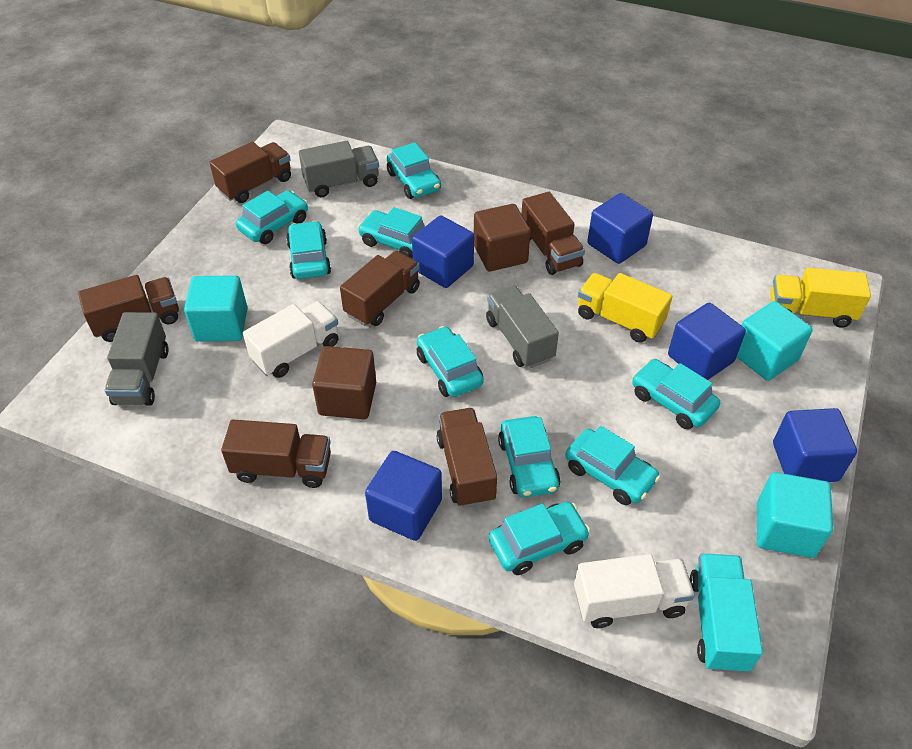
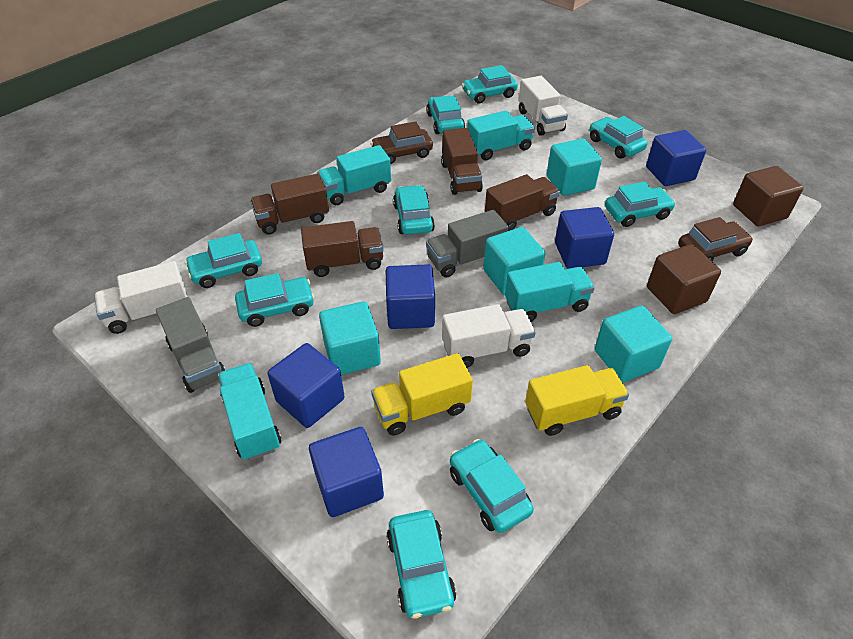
brown car: 0 -> 2
brown truck: 6 -> 4
grey truck: 3 -> 2
turquoise cube: 3 -> 4
turquoise truck: 1 -> 4
white truck: 2 -> 3

